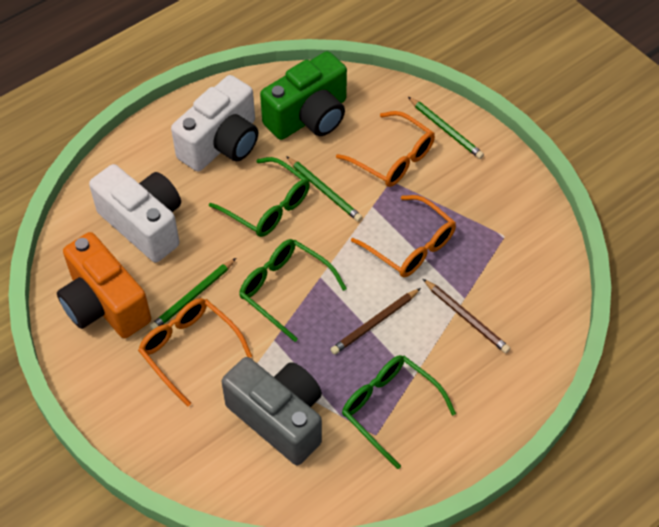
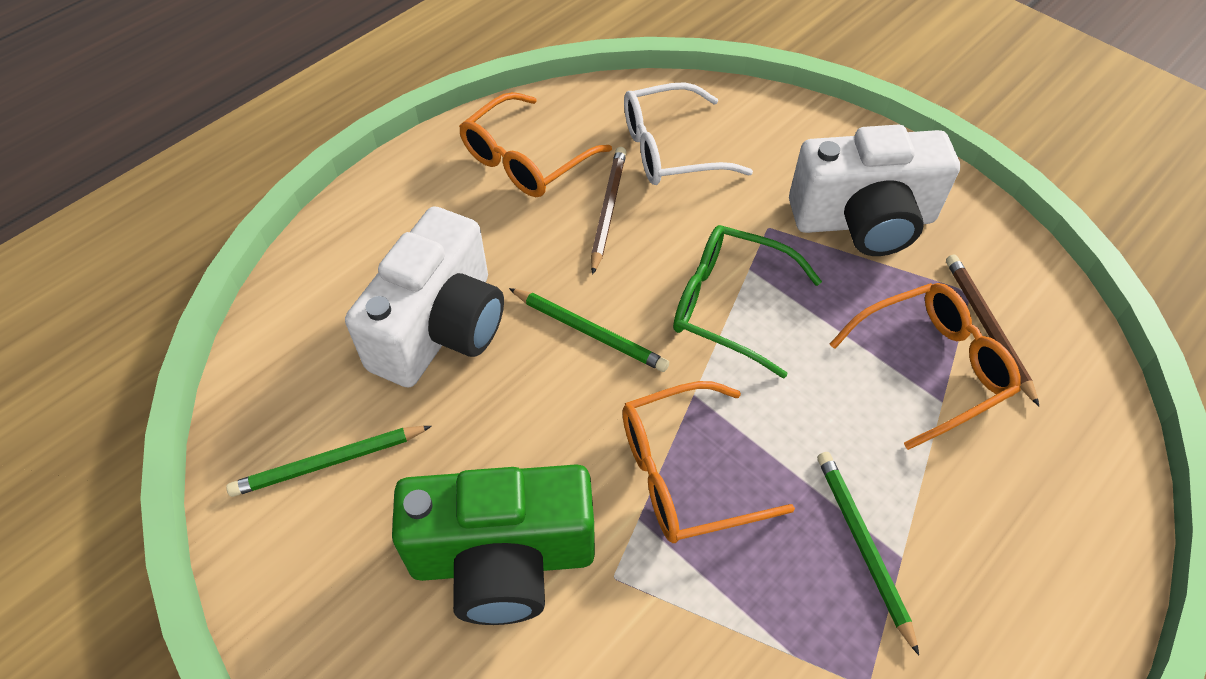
green glasses: 3 -> 1
grey camera: 1 -> 0
orange camera: 1 -> 0
white glasses: 0 -> 1

